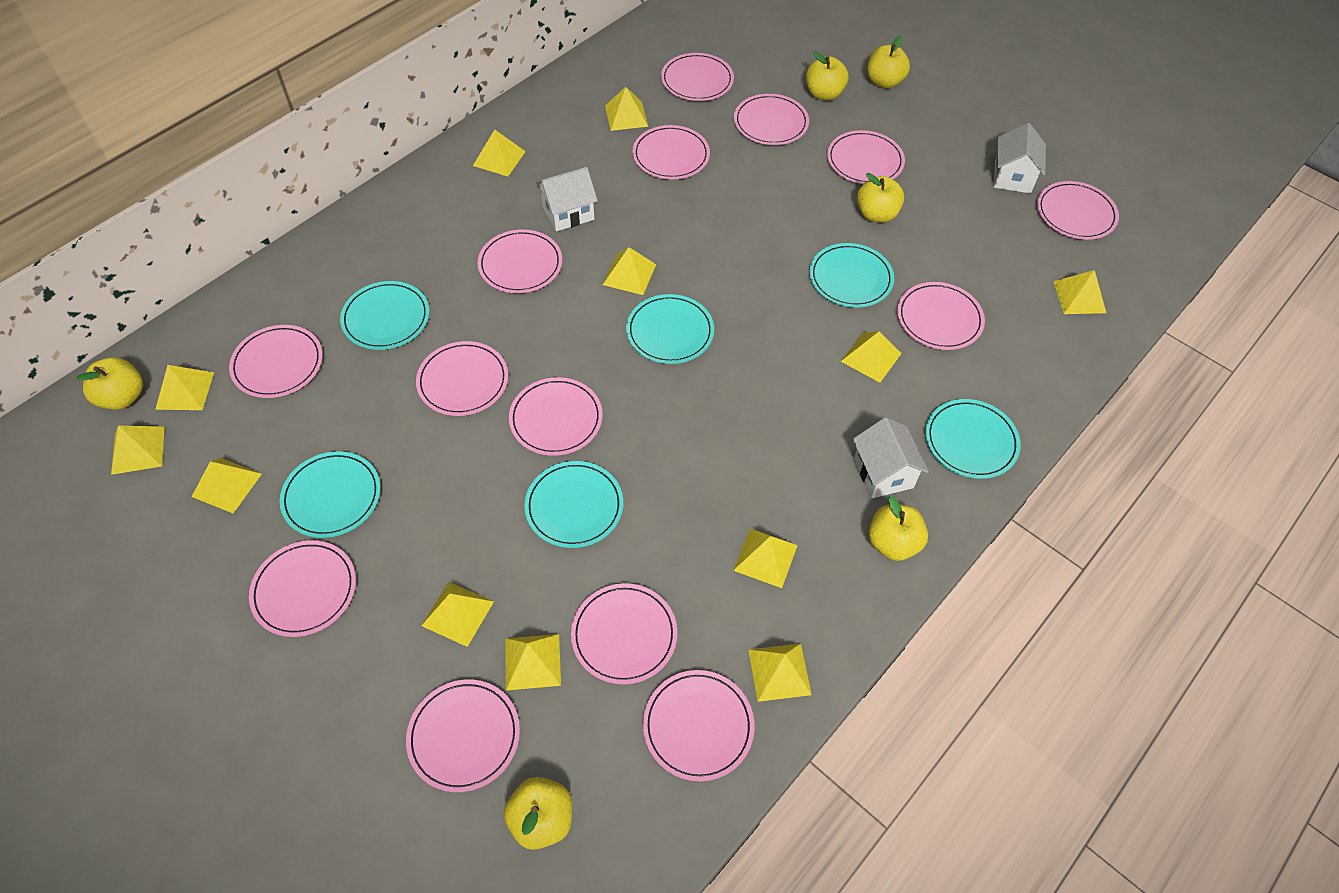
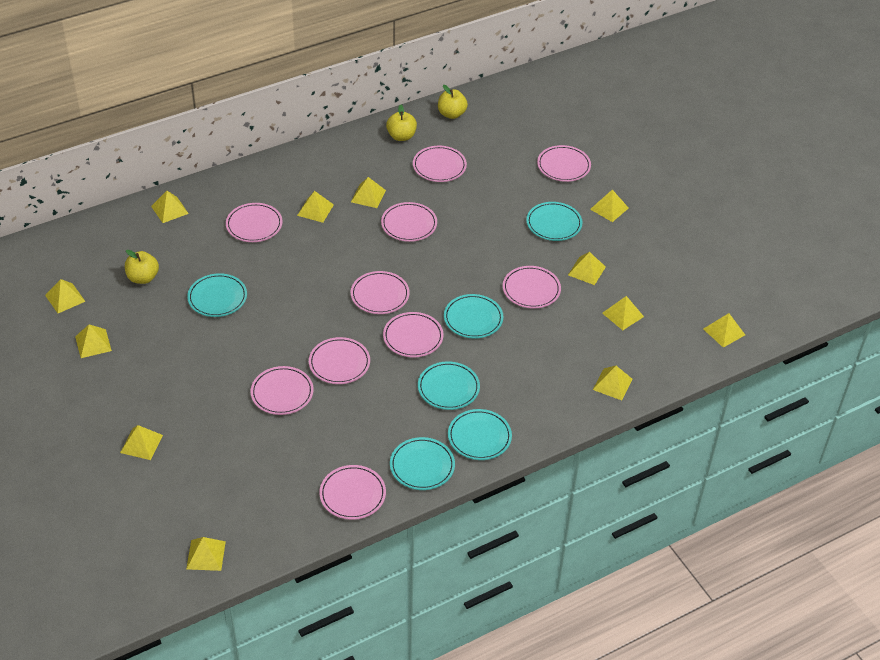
pink plate: 14 -> 10
white house: 3 -> 0
yellow apple: 6 -> 3

